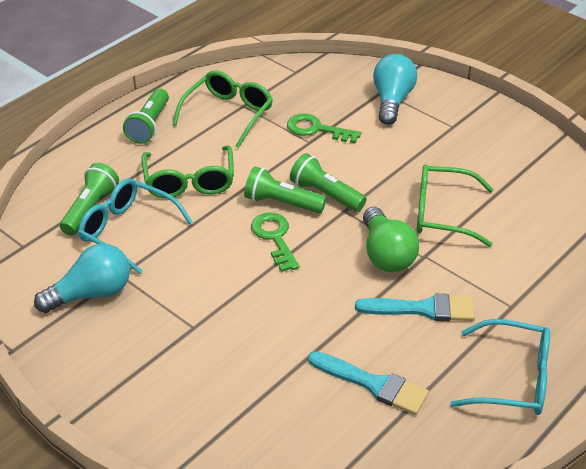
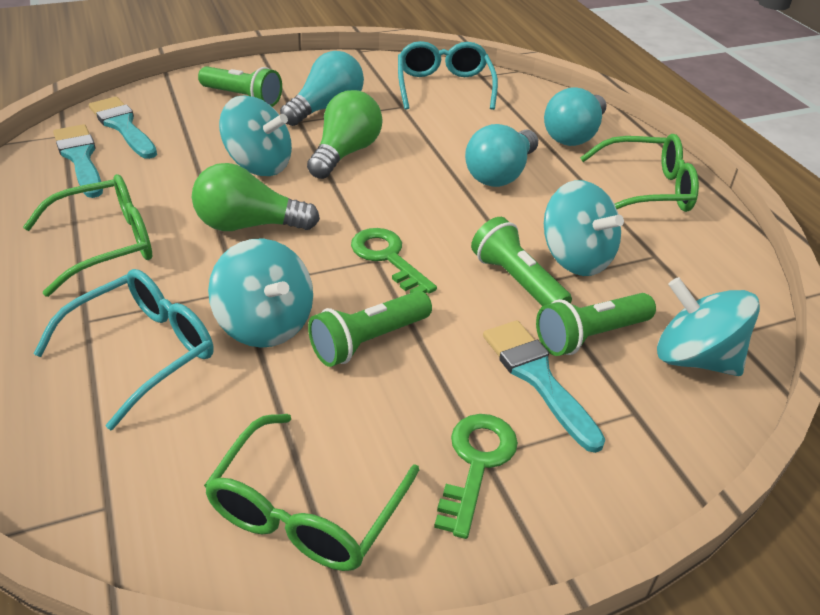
green light bulb: 1 -> 2
turquoise brush: 2 -> 3
turquoise light bulb: 2 -> 3
turquoise spinning top: 0 -> 4

